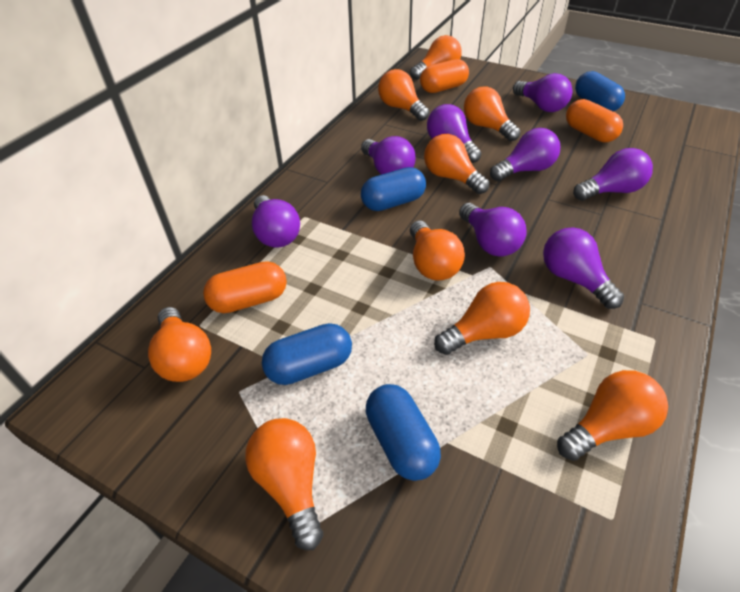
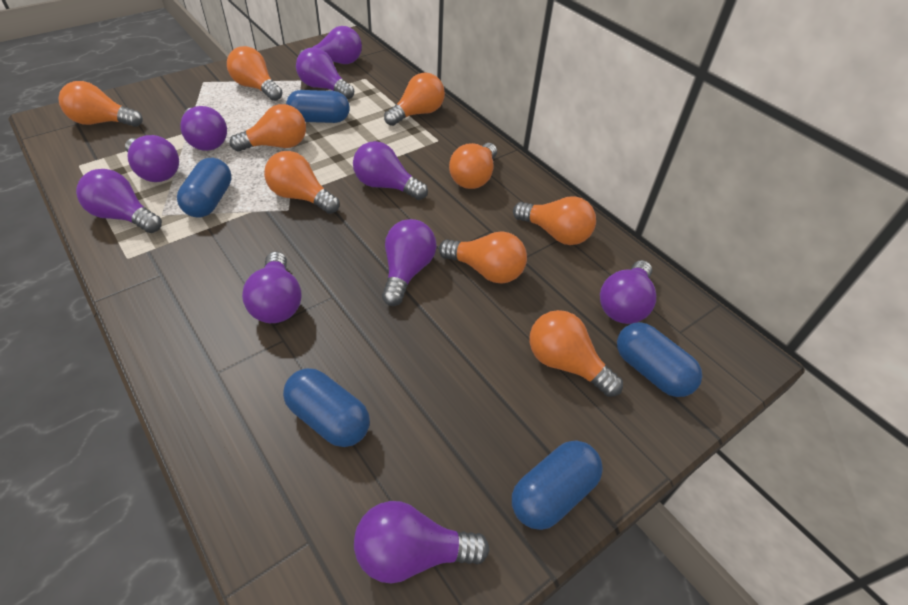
blue capsule: 4 -> 5
orange capsule: 3 -> 0
purple light bulb: 8 -> 10

